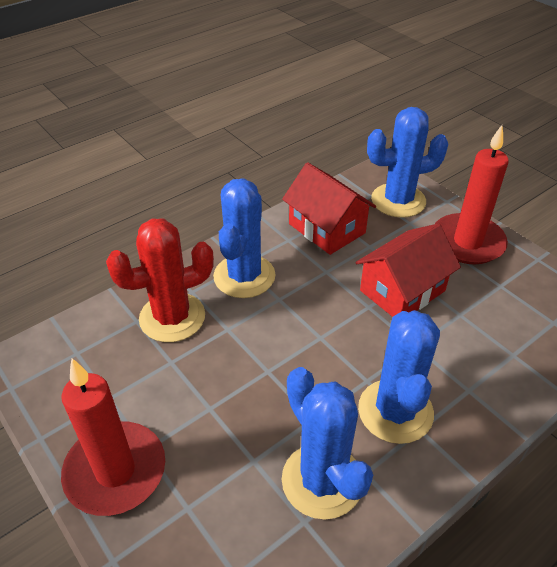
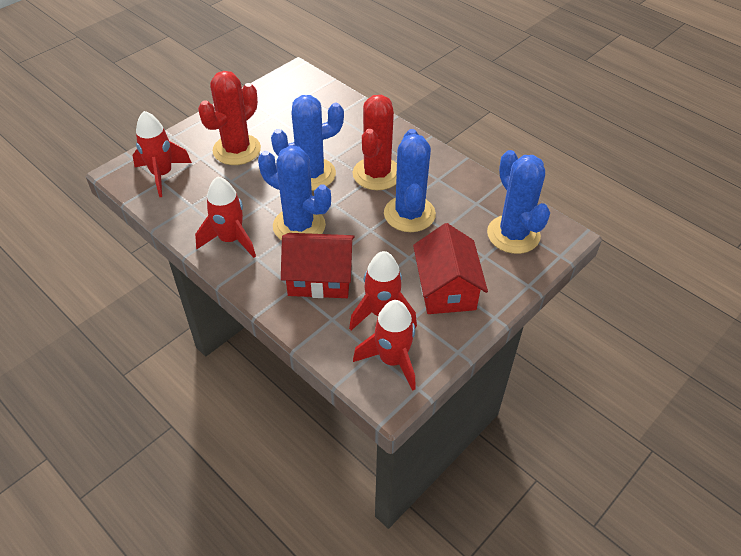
red cactus: 1 -> 2
red candle: 2 -> 0
red rocket: 0 -> 4

